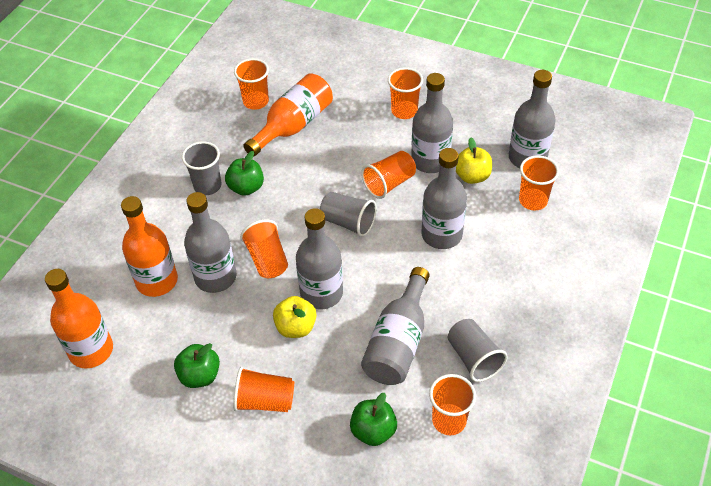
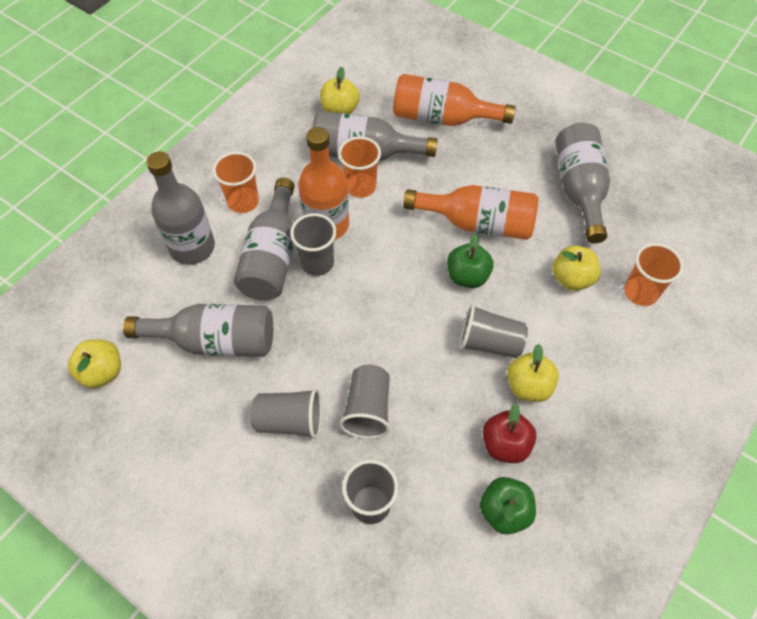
green apple: 3 -> 2
grey bottle: 6 -> 5
grey cup: 3 -> 5
orange cup: 7 -> 3
red apple: 0 -> 1
yellow apple: 2 -> 4

